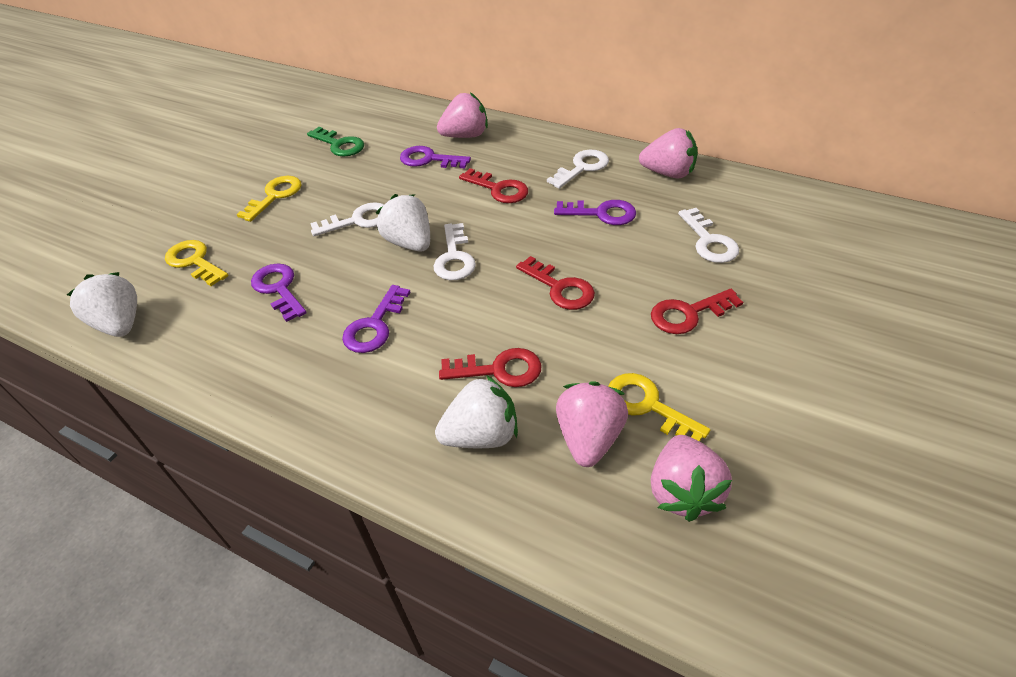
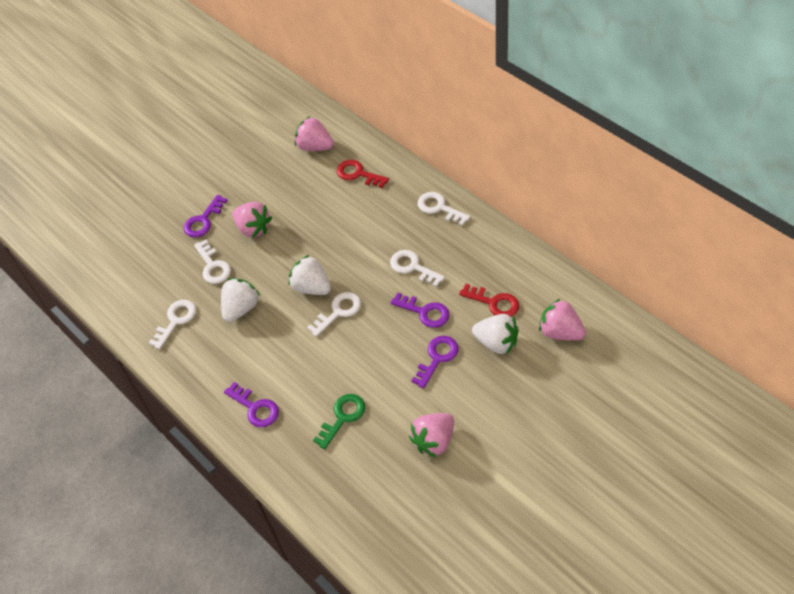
red key: 4 -> 2
white key: 4 -> 5
yellow key: 3 -> 0

